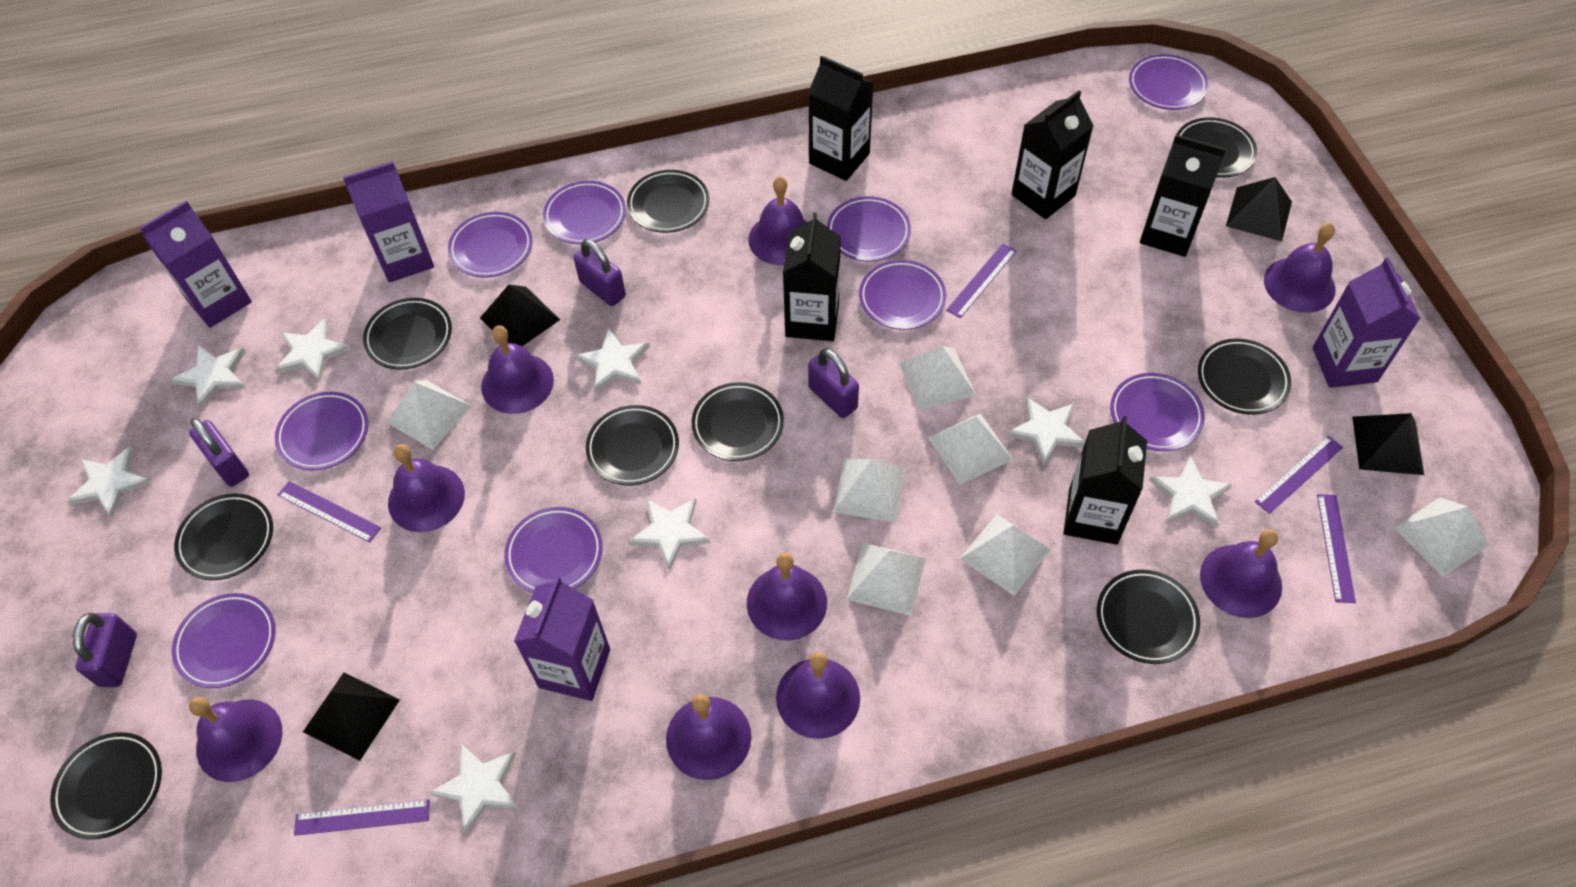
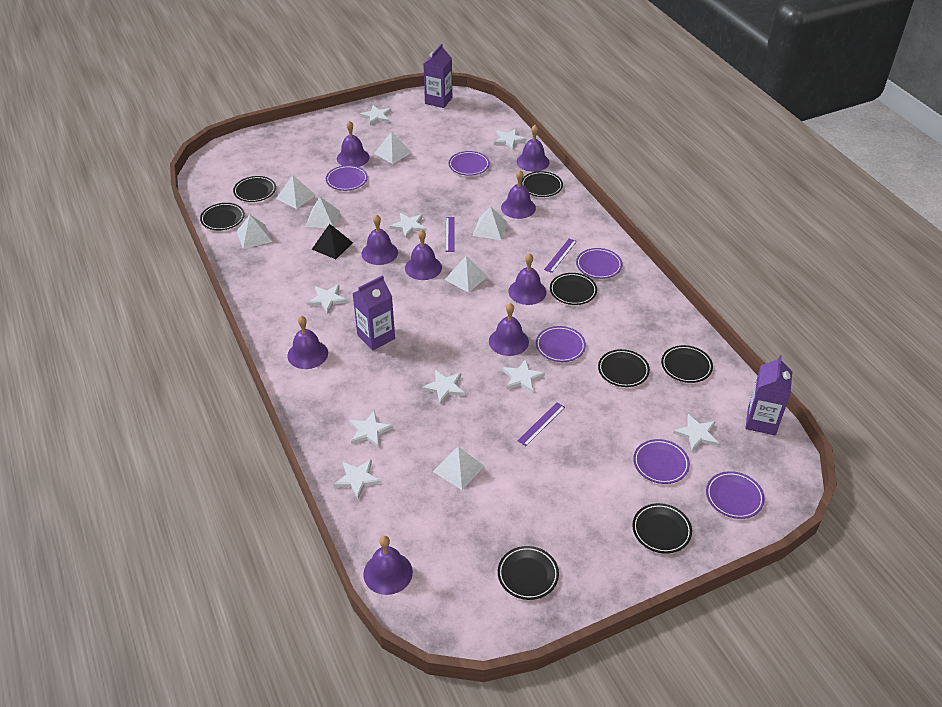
black carton: 5 -> 0
black plate: 9 -> 8
black pyramid: 4 -> 1
purple carton: 4 -> 3
purple padlock: 4 -> 0
purple plate: 9 -> 6
purple ruler: 5 -> 3
white star: 8 -> 9

